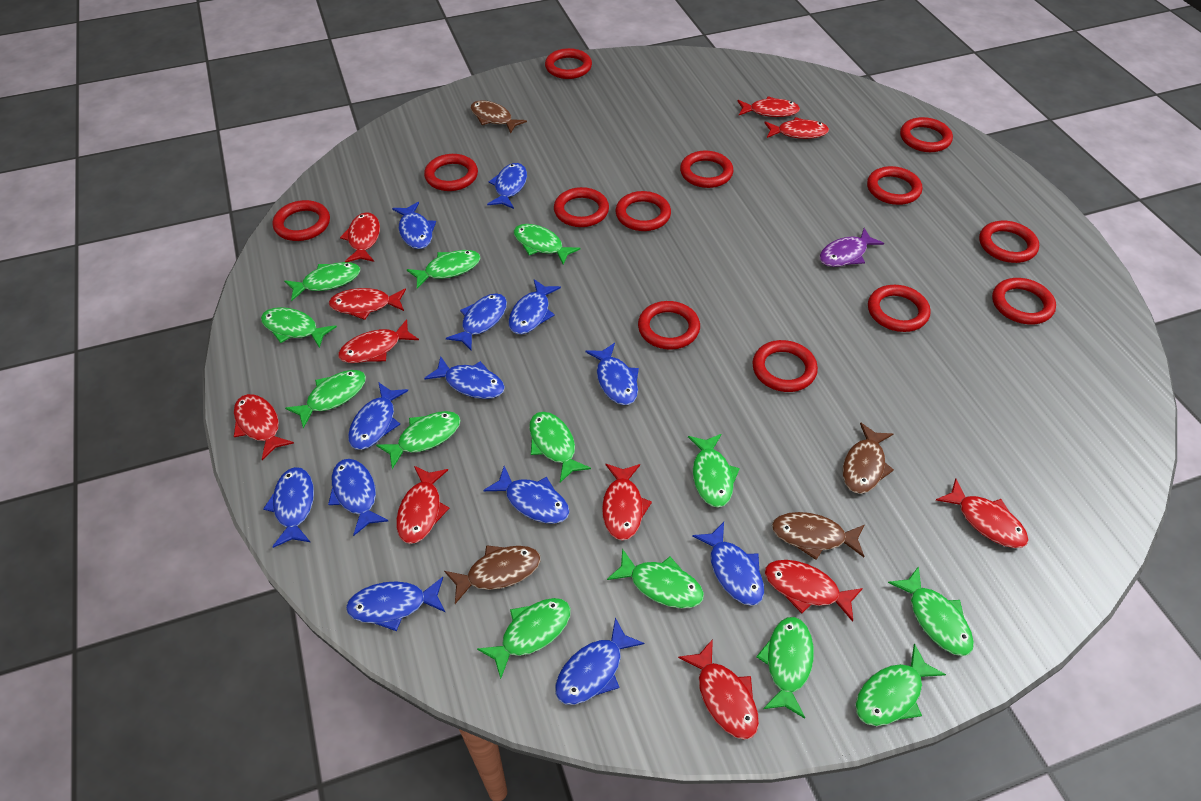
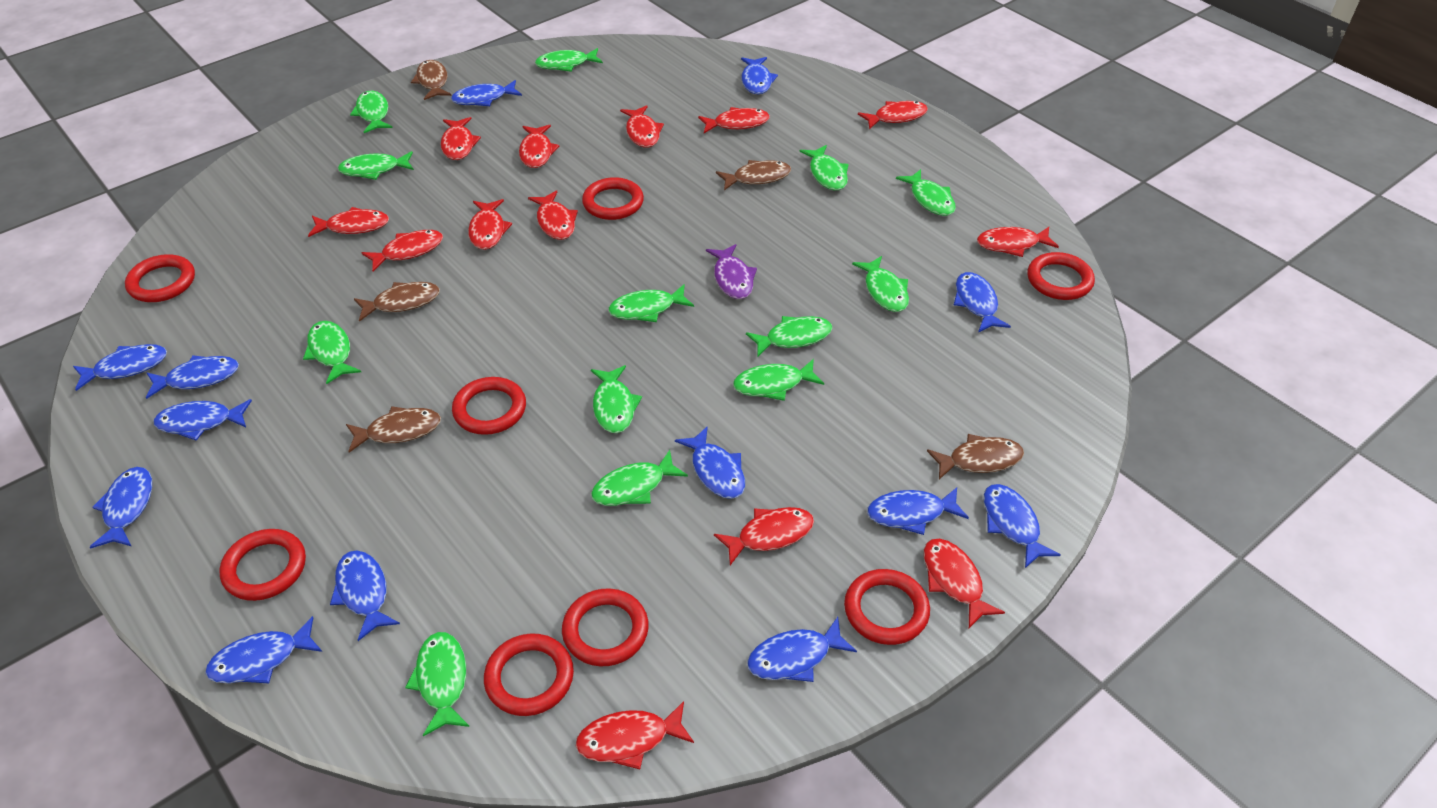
brown fish: 4 -> 5
red fish: 11 -> 13
red ring: 13 -> 8

